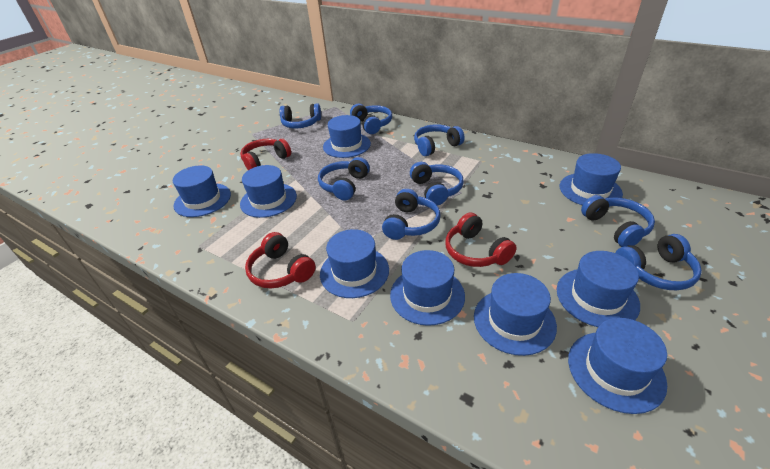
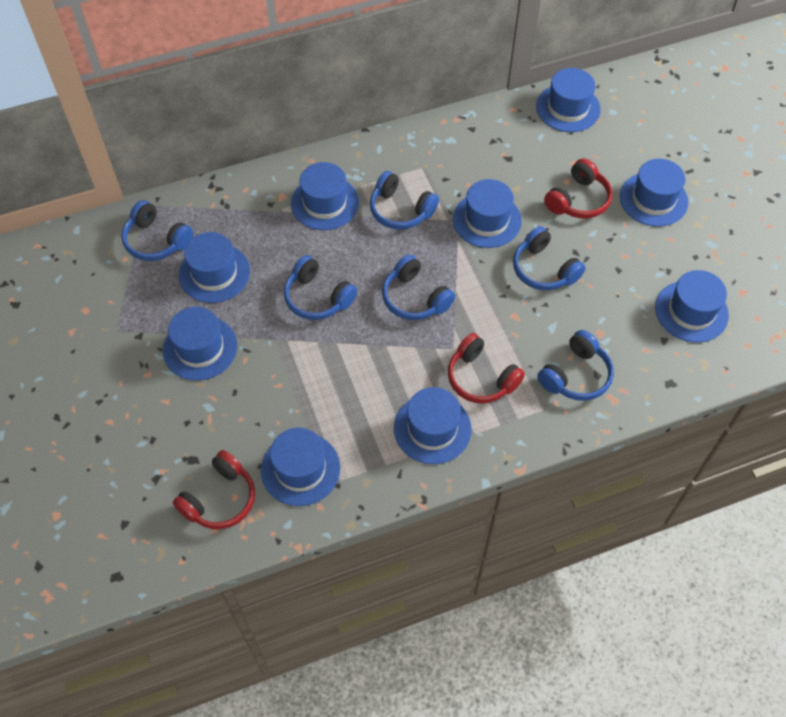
blue headphones: 8 -> 6

